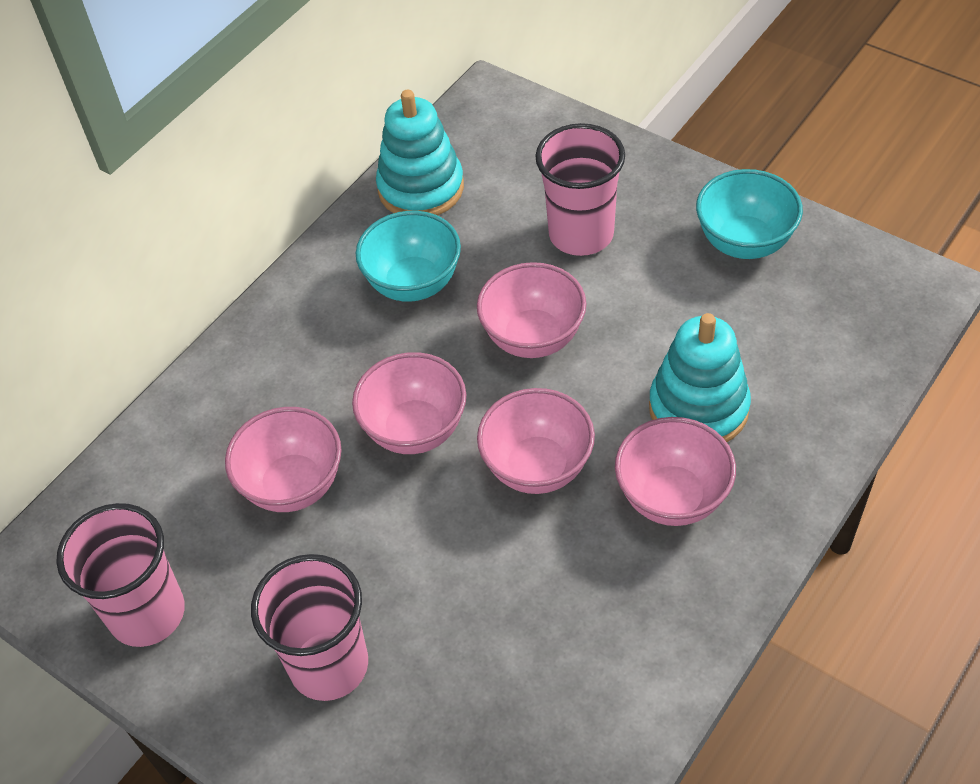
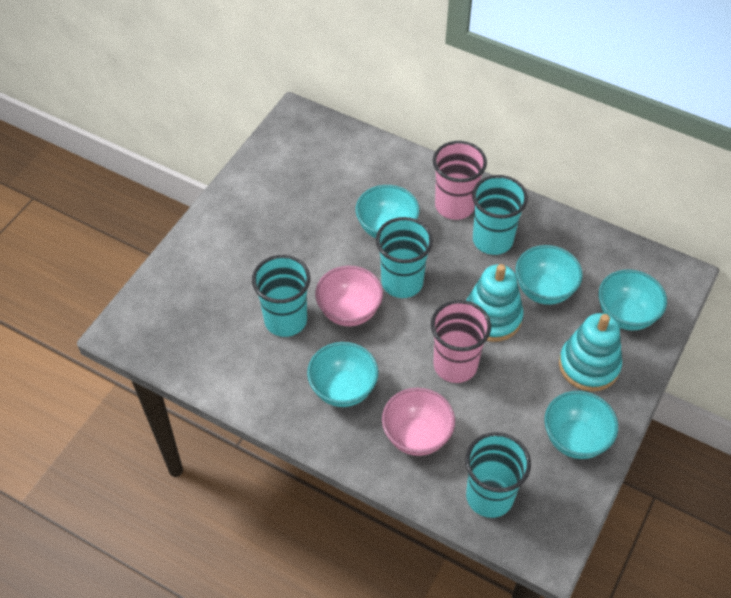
pink bowl: 5 -> 2
pink cup: 3 -> 2
turquoise bowl: 2 -> 5
turquoise cup: 0 -> 4

